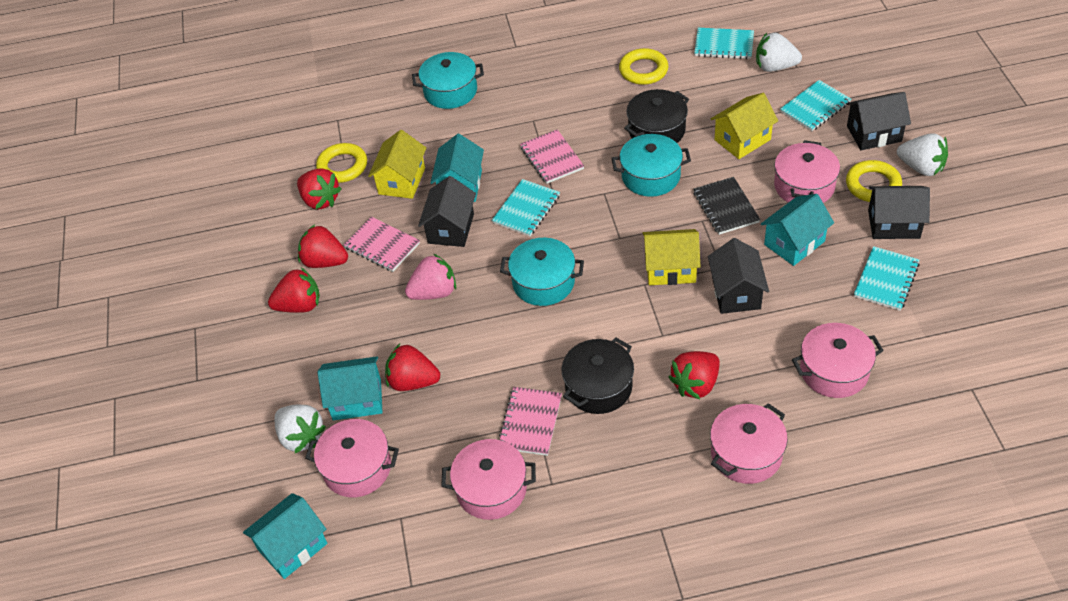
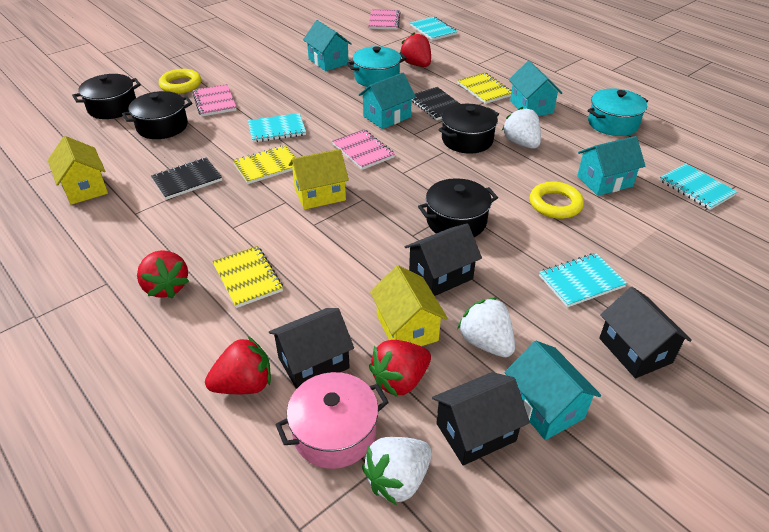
black notebook: 1 -> 2
black pot: 2 -> 4
pink pot: 5 -> 1
pink strawberry: 1 -> 0
red strawberry: 5 -> 4
turquoise house: 4 -> 5
turquoise pot: 3 -> 2
yellow notebook: 0 -> 3
yellow ring: 3 -> 2

